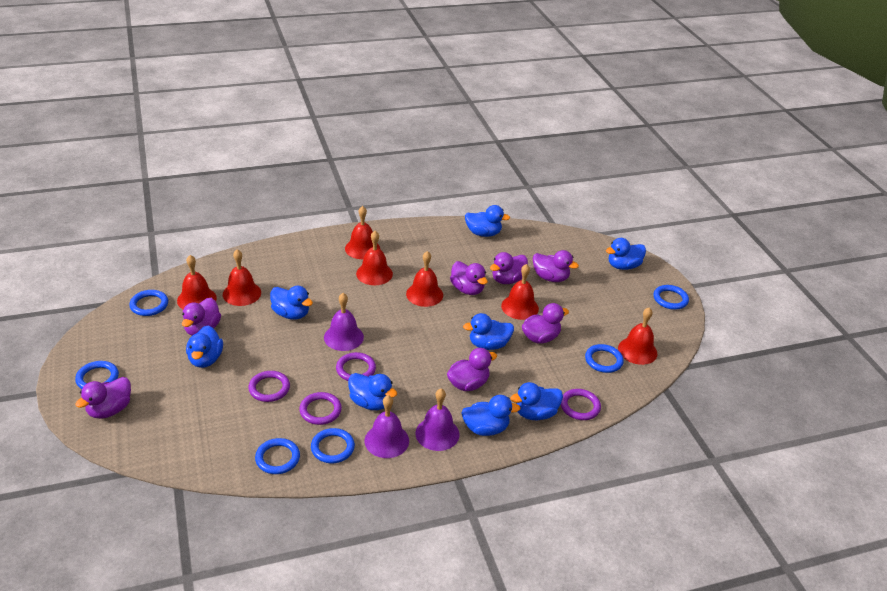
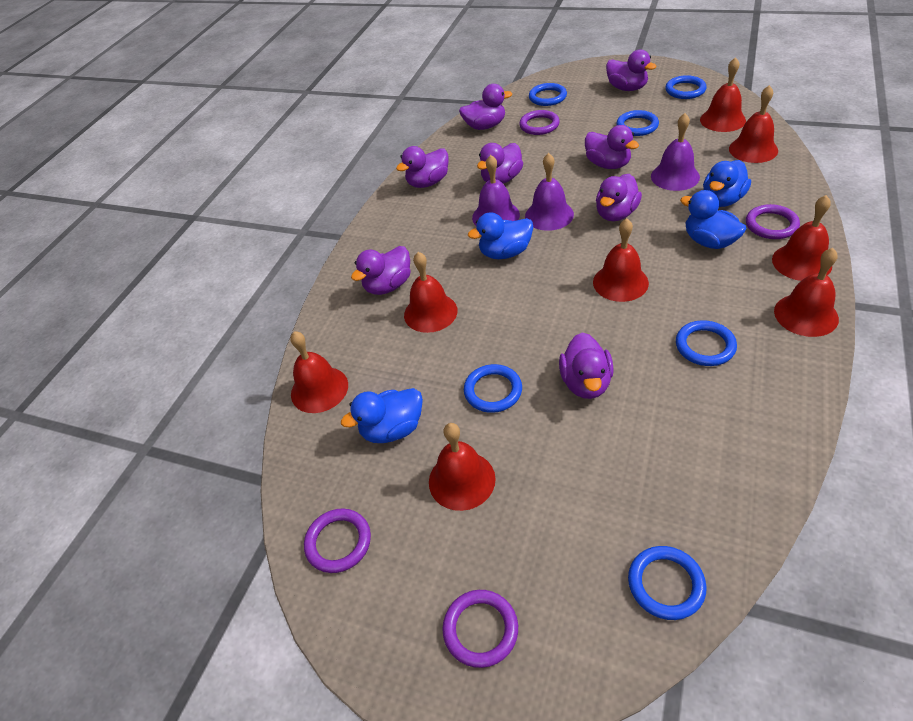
blue duck: 8 -> 4
purple duck: 7 -> 8
red bell: 7 -> 8

